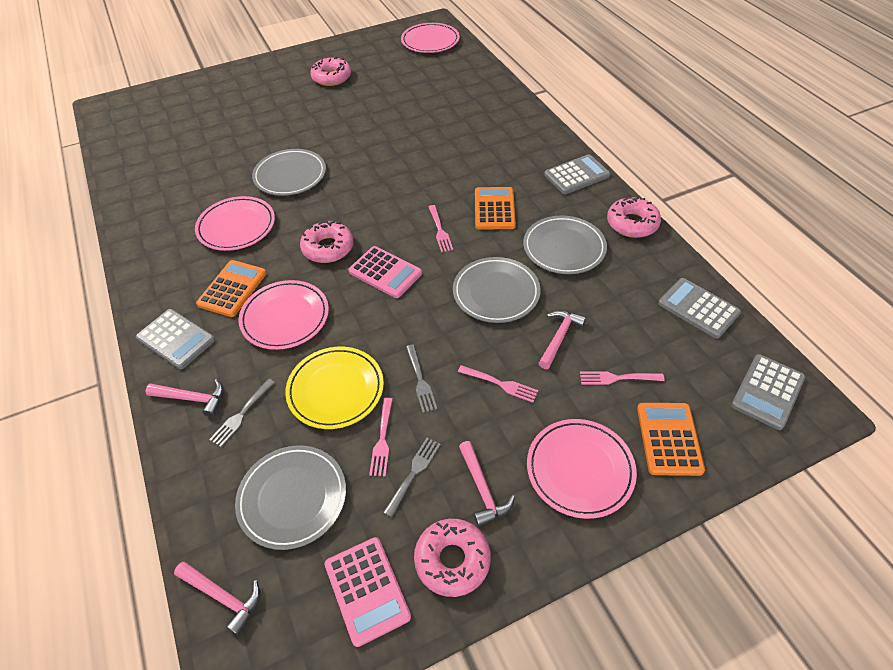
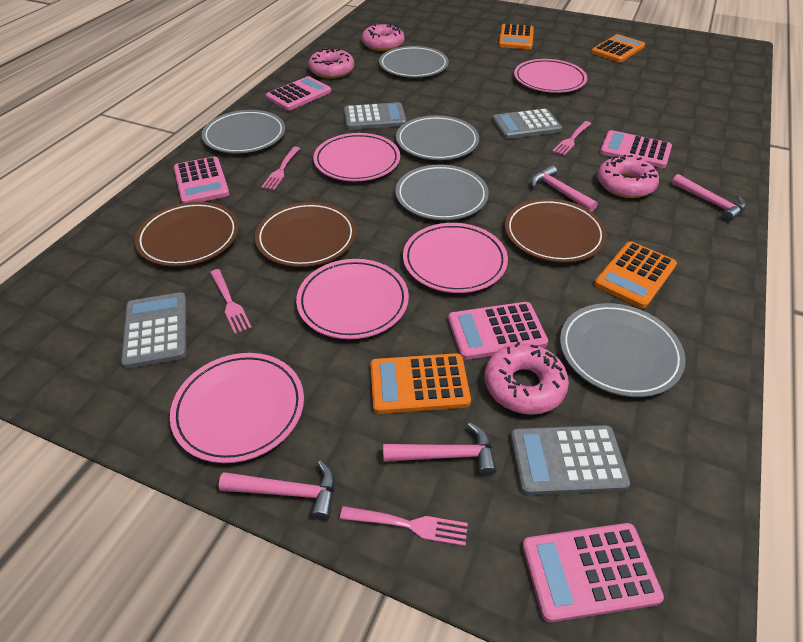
brown plate: 0 -> 3
grey fork: 3 -> 0
grey plate: 4 -> 5
orange calculator: 3 -> 4
pink calculator: 2 -> 5
pink plate: 4 -> 5
yellow plate: 1 -> 0

